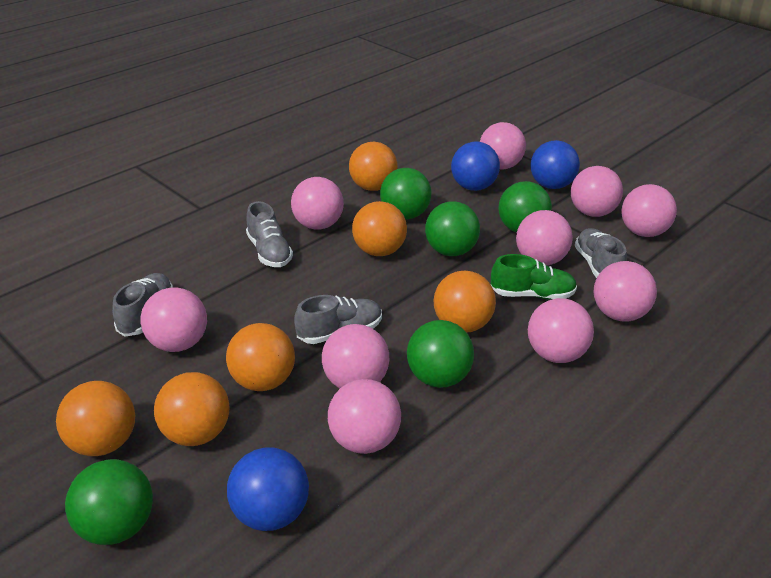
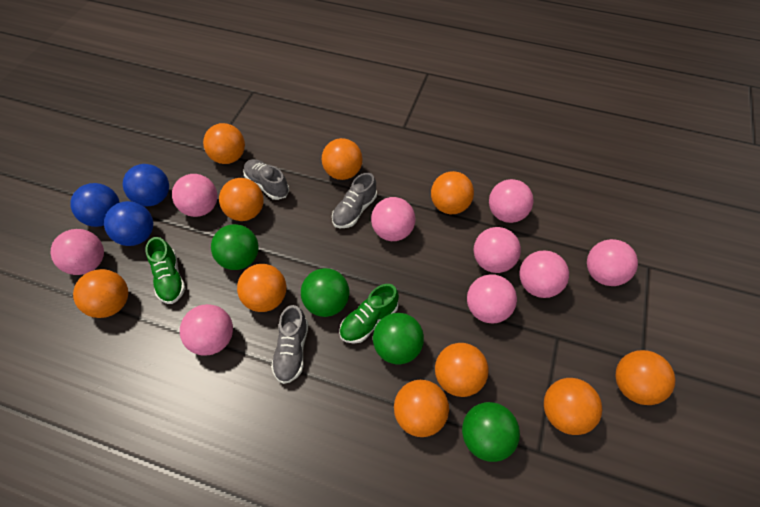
green ball: 5 -> 4
green shoe: 1 -> 2
grey shoe: 4 -> 3
orange ball: 6 -> 10
pink ball: 10 -> 9

